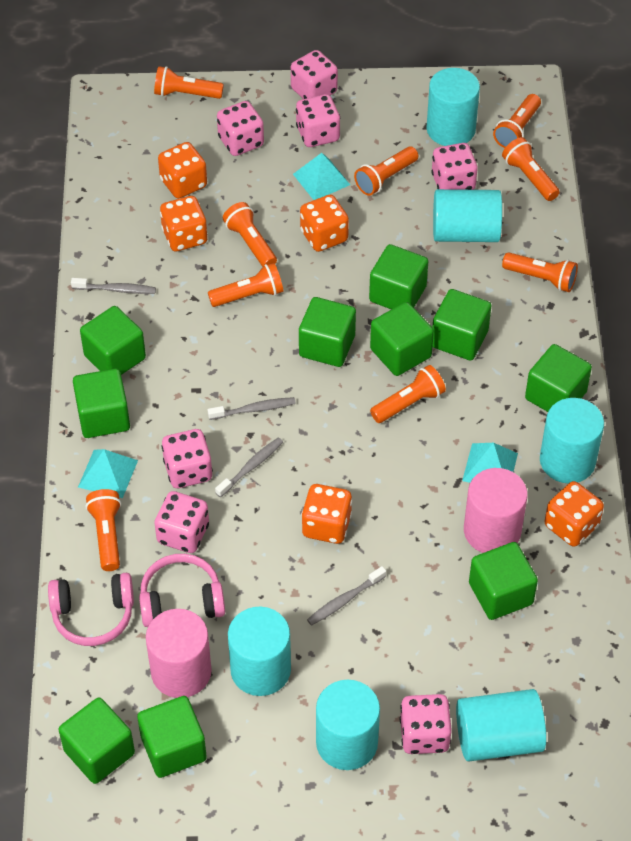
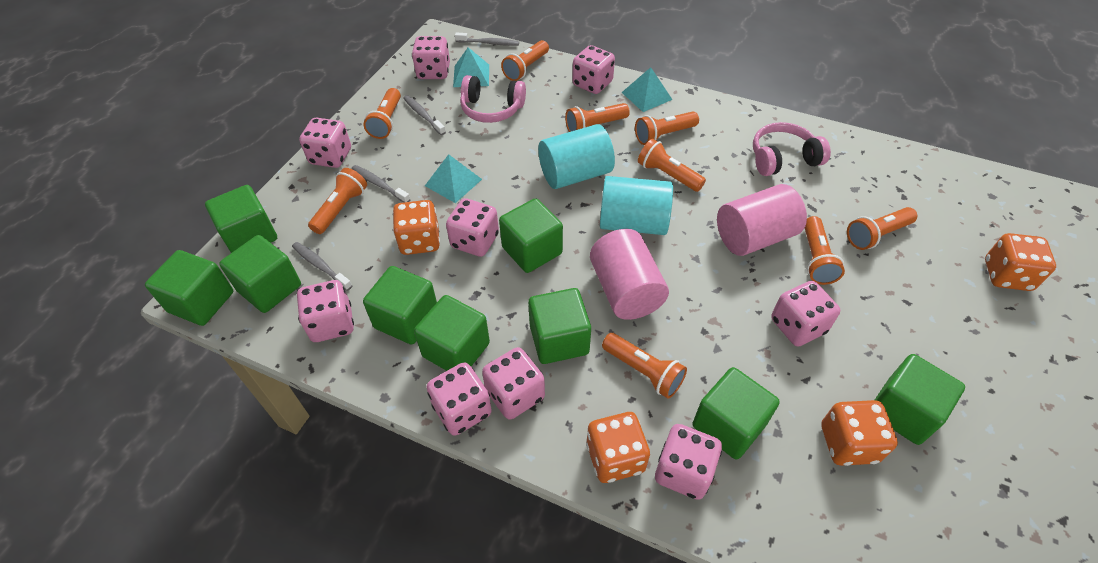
green cube: 10 -> 9
orange dice: 5 -> 4
pink dice: 7 -> 9
turquoise cylinder: 6 -> 2

